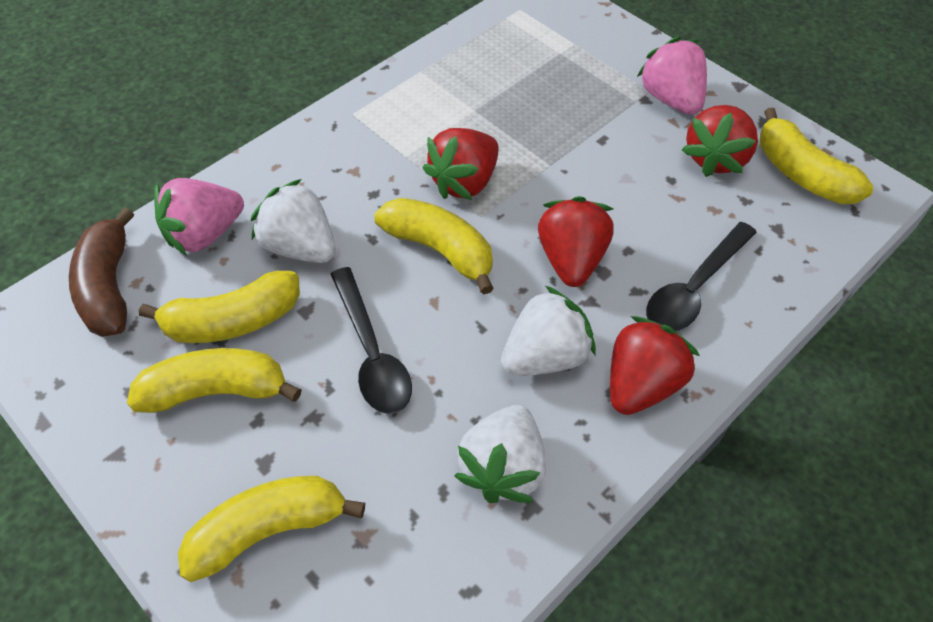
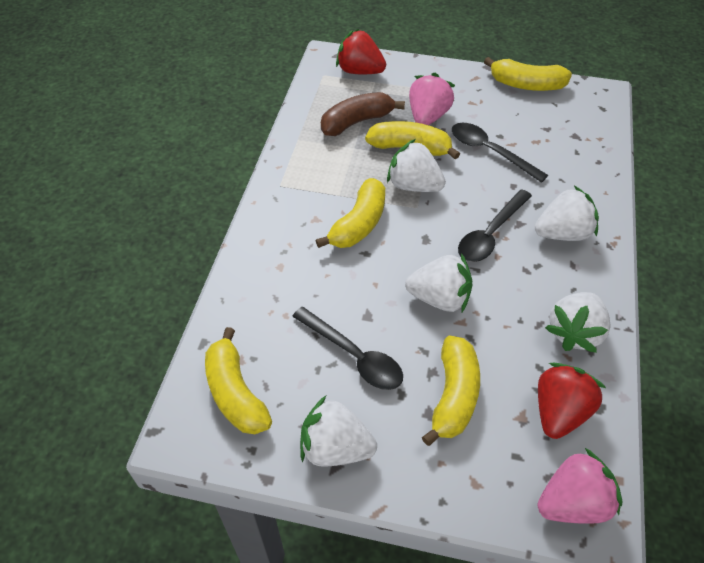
black spoon: 2 -> 3
red strawberry: 4 -> 2
white strawberry: 3 -> 5

